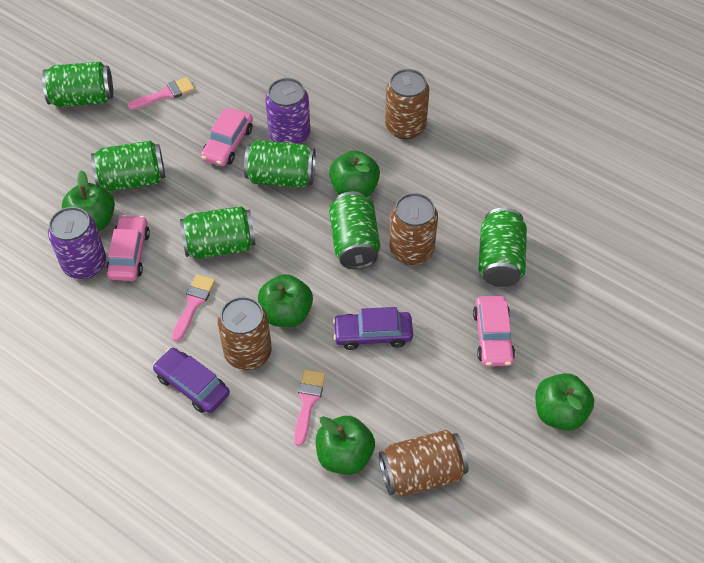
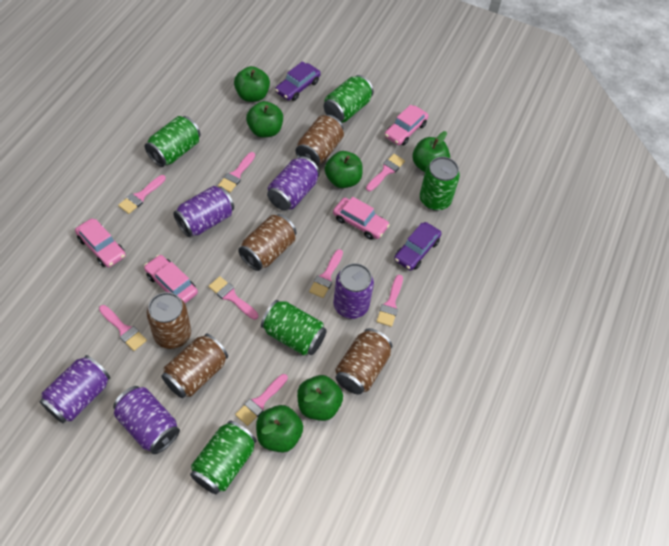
brown can: 4 -> 5
green apple: 5 -> 6
green can: 6 -> 5
pink brush: 3 -> 8
pink car: 3 -> 4
purple can: 2 -> 5

